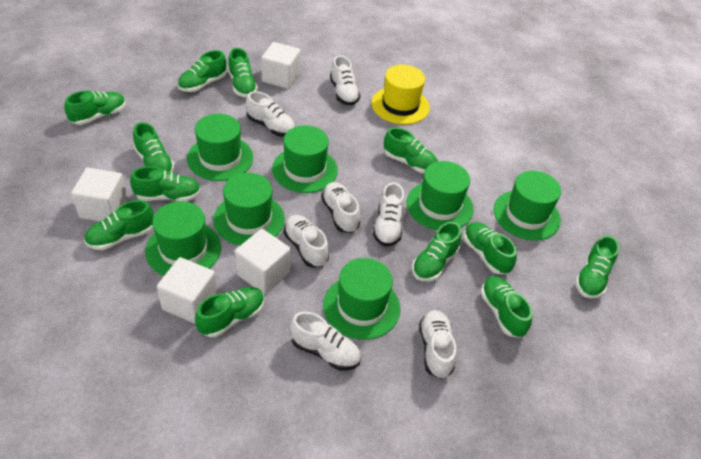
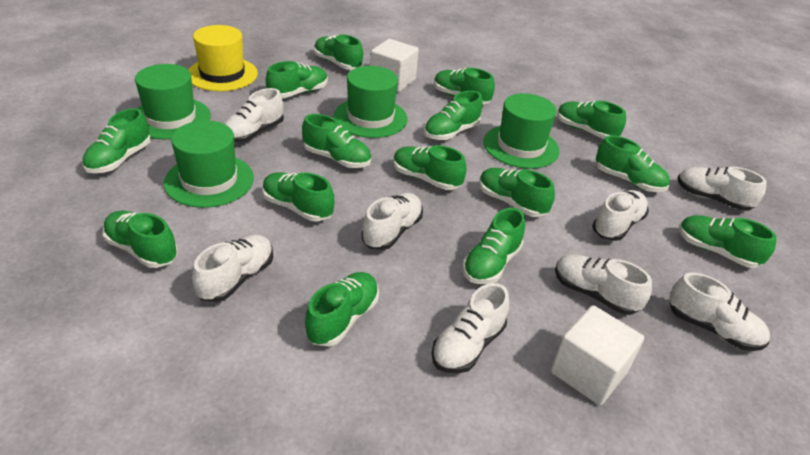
green hat: 7 -> 4
green shoe: 12 -> 15
white cube: 4 -> 2
white shoe: 7 -> 8

